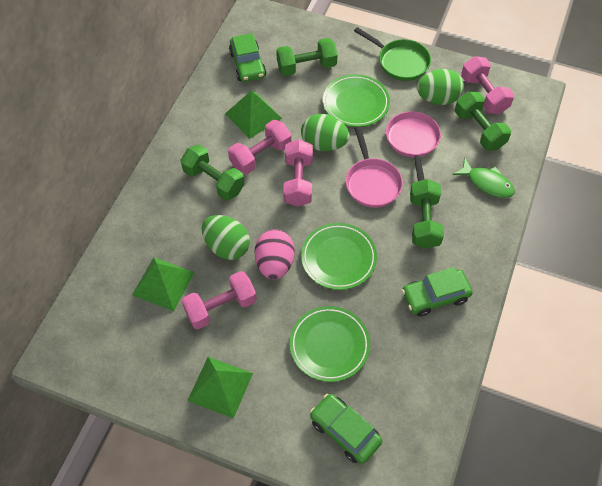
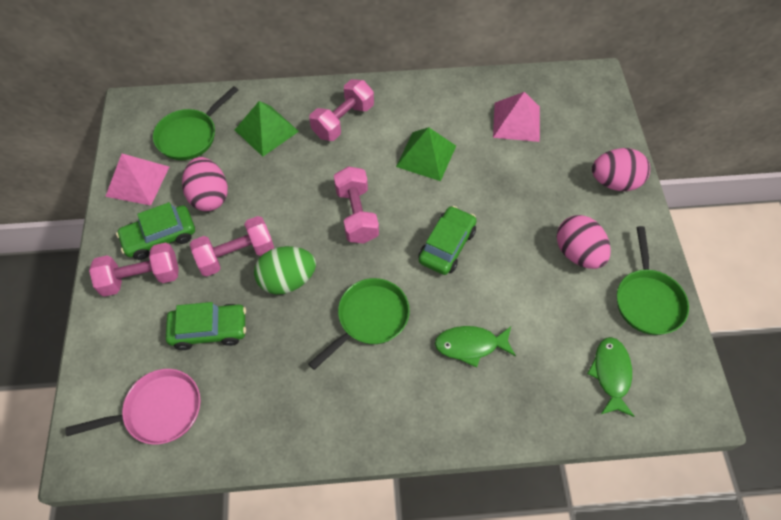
green dumbbell: 4 -> 0
green egg: 3 -> 1
green fish: 1 -> 2
green pan: 1 -> 3
green plate: 3 -> 0
green pyramid: 3 -> 2
pink egg: 1 -> 3
pink pan: 2 -> 1
pink pyramid: 0 -> 2

